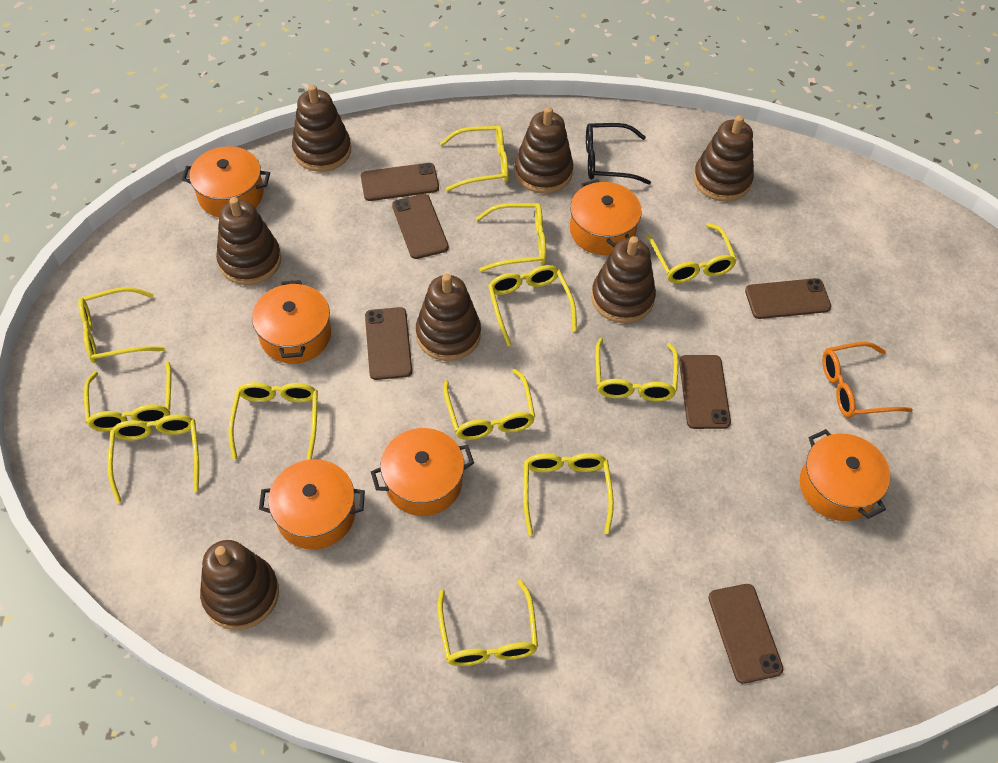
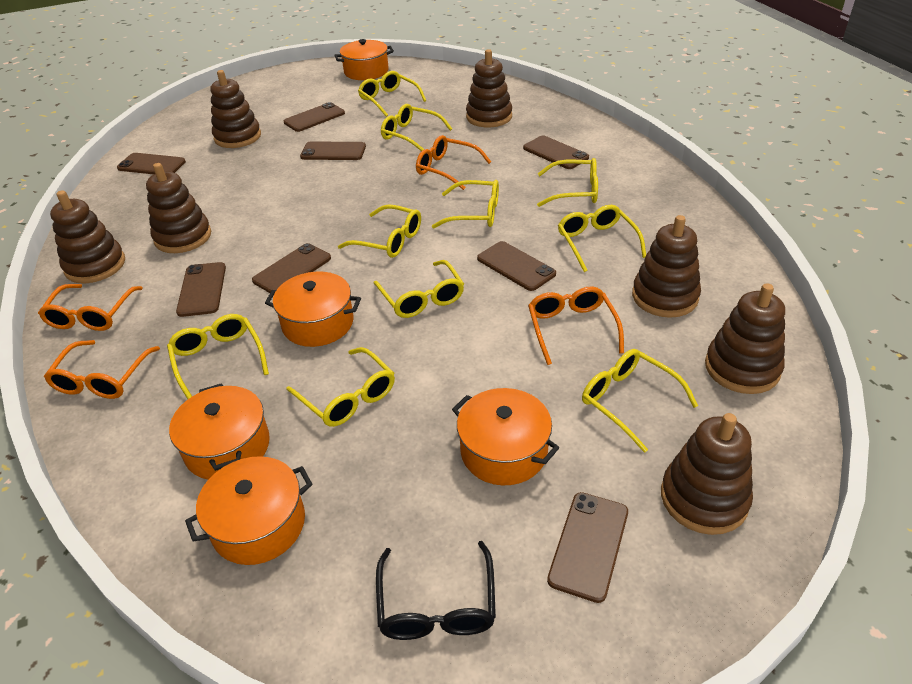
brown phone: 6 -> 8
orange glasses: 1 -> 4
orange pot: 6 -> 5
yellow glasses: 12 -> 10

